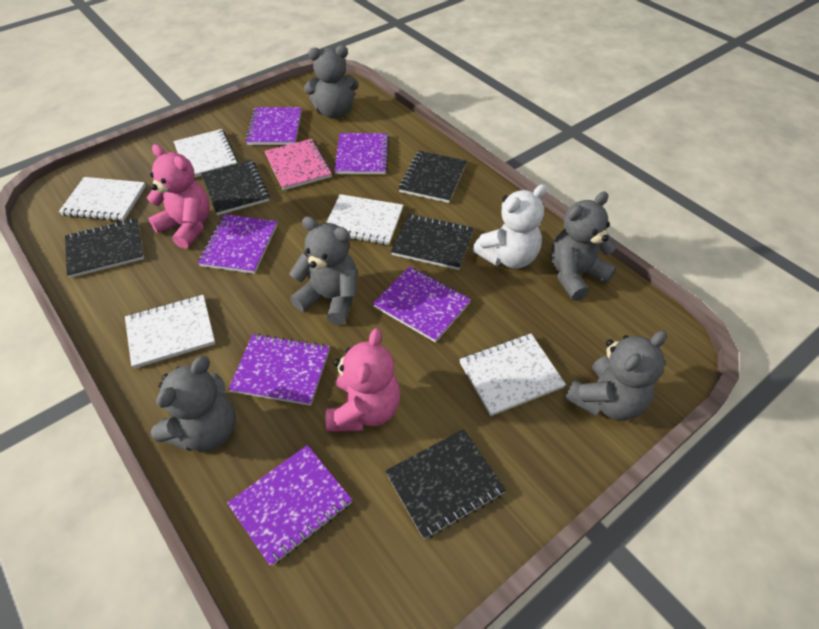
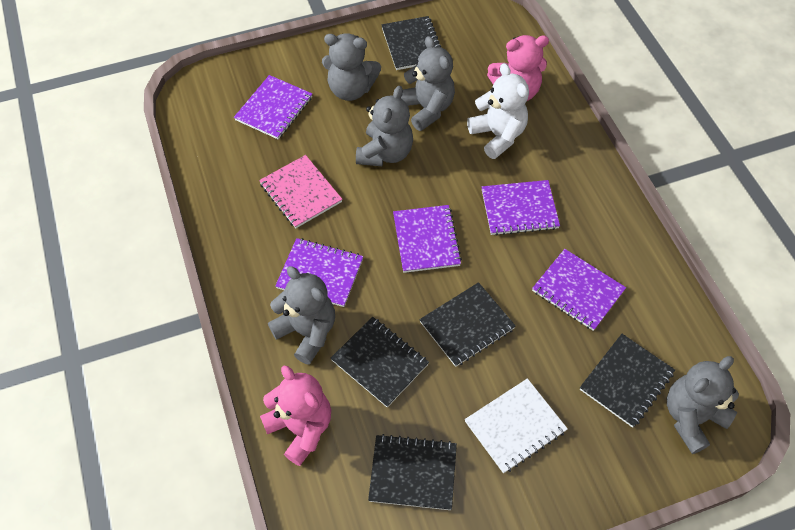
purple notebook: 6 -> 5
white notebook: 5 -> 1

